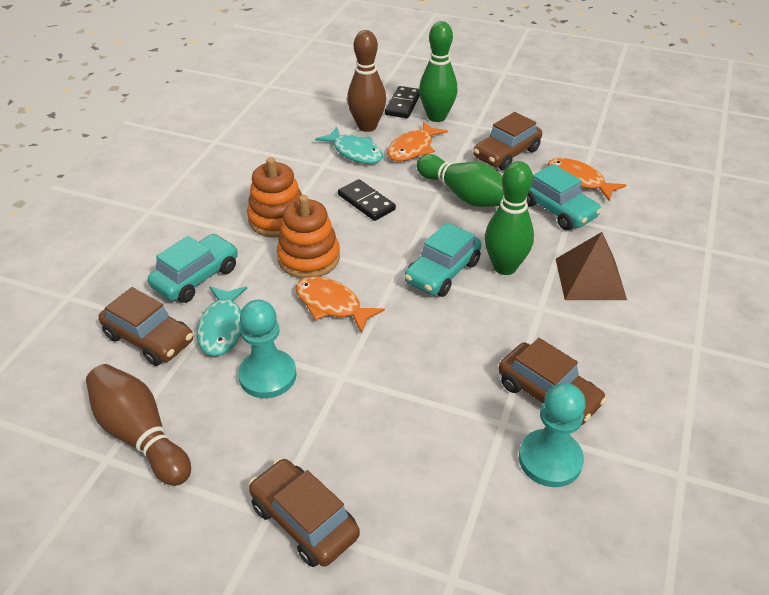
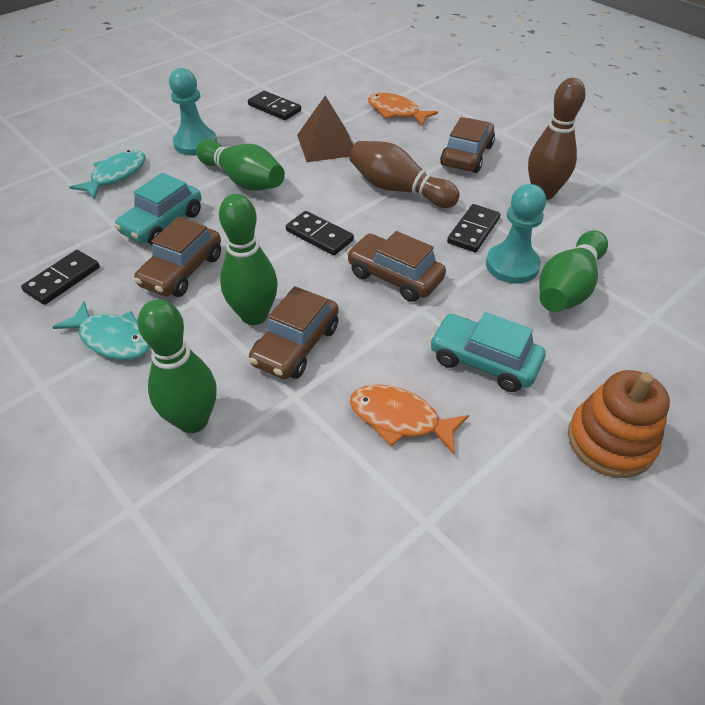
black domino: 2 -> 4
green bowling pin: 3 -> 4
orange fish: 3 -> 2
orange stacking toy: 2 -> 1
turquoise car: 3 -> 2

